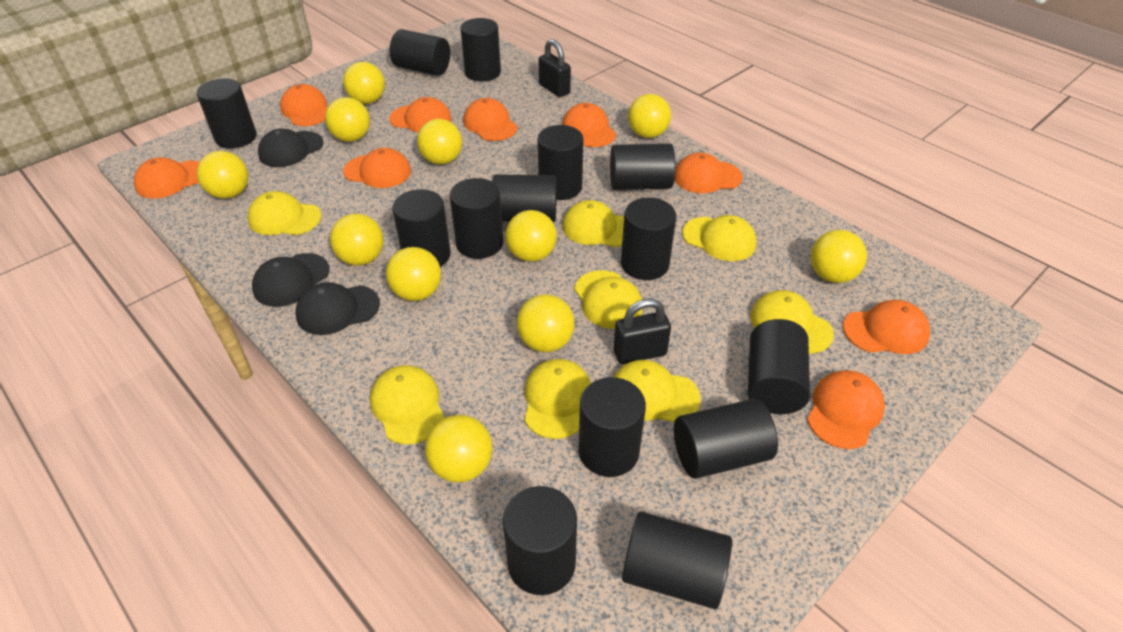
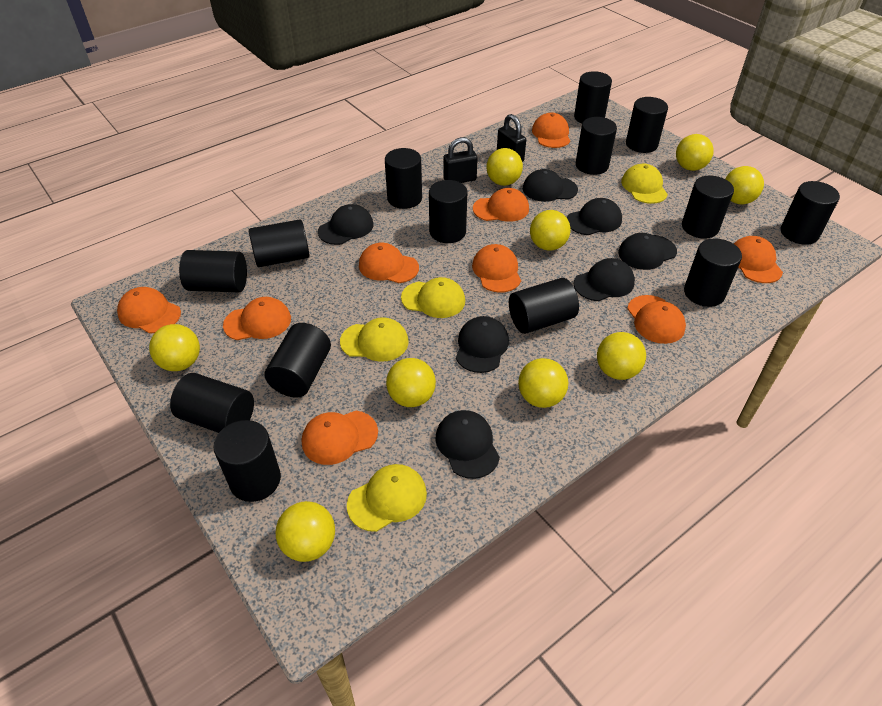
black cap: 3 -> 7
yellow ball: 11 -> 9
yellow cap: 8 -> 4

